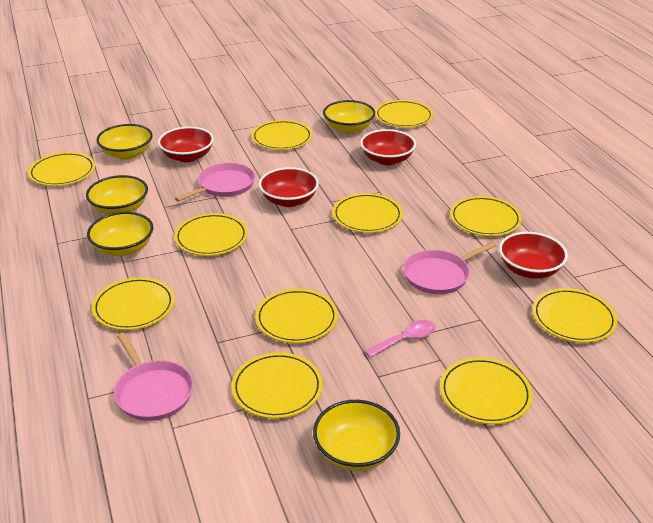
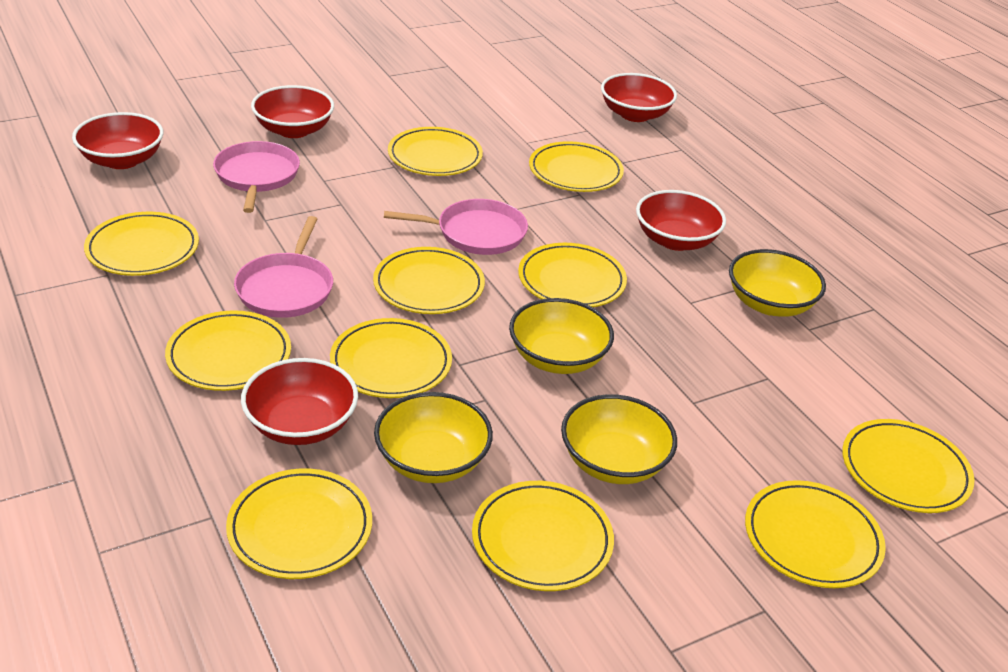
pink spoon: 1 -> 0
red bowl: 4 -> 5
yellow bowl: 5 -> 4

